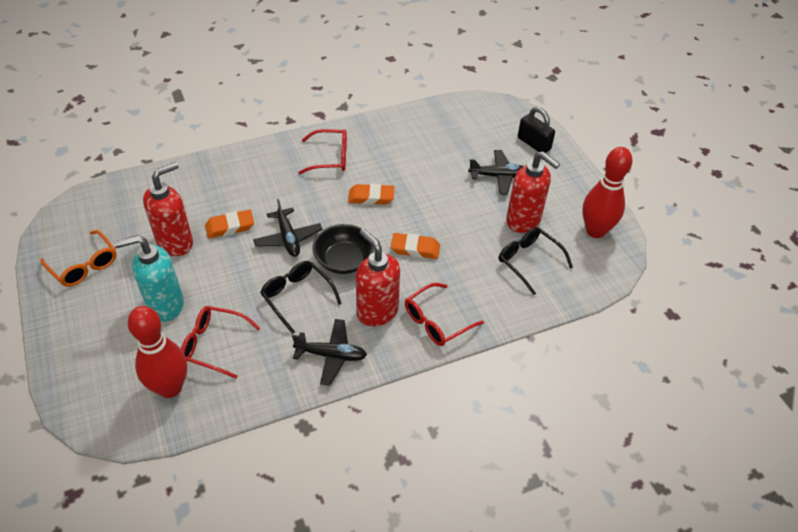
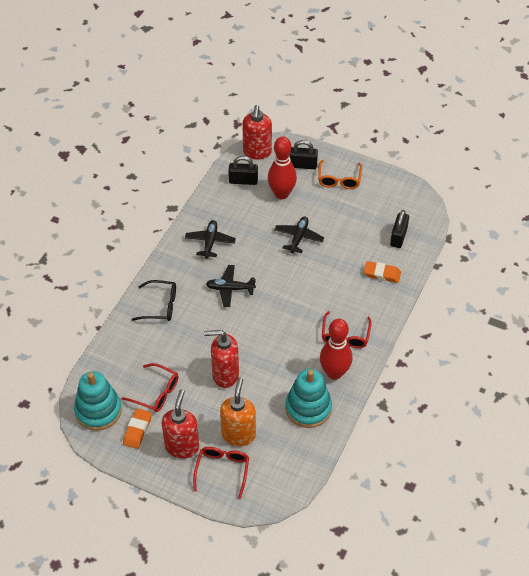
black bowl: 1 -> 0
black glasses: 2 -> 1
black padlock: 1 -> 3
orange eraser: 3 -> 2
orange soap dispenser: 0 -> 1
turquoise soap dispenser: 1 -> 0
turquoise stacking toy: 0 -> 2

